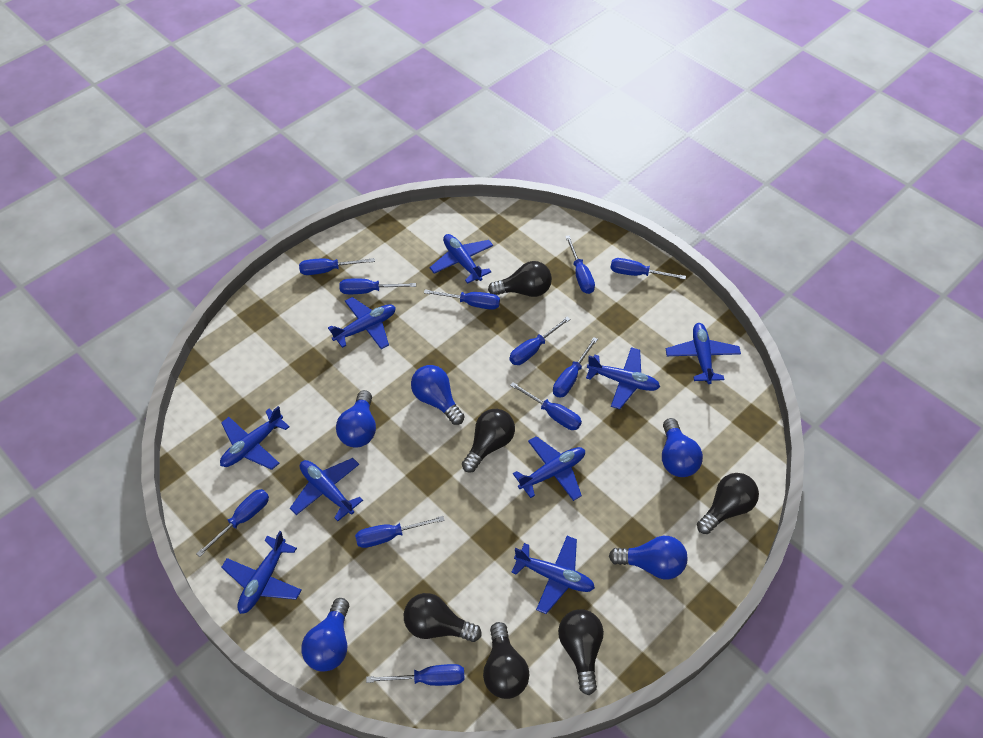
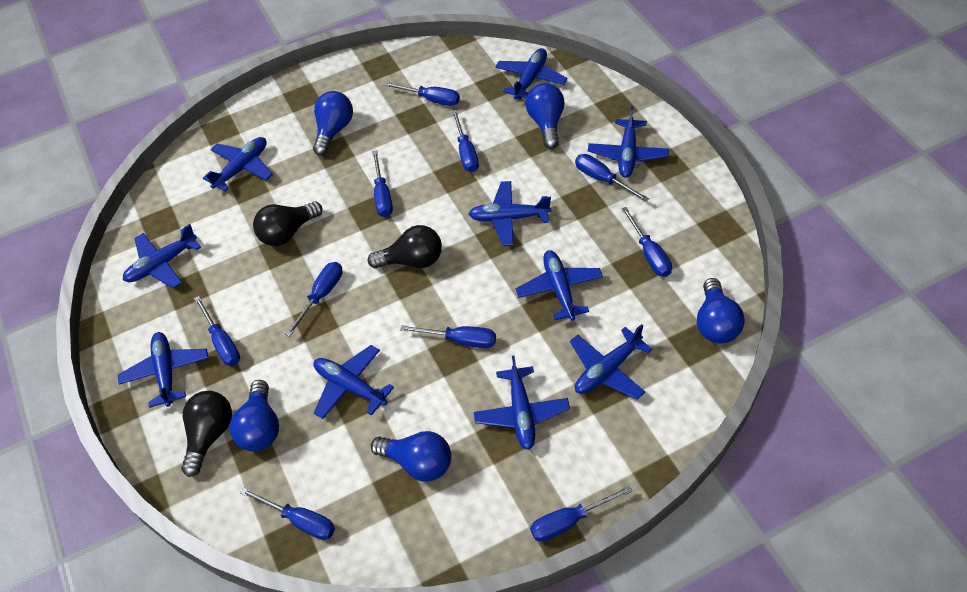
black light bulb: 6 -> 3
blue plane: 9 -> 10
blue screwdriver: 11 -> 10

